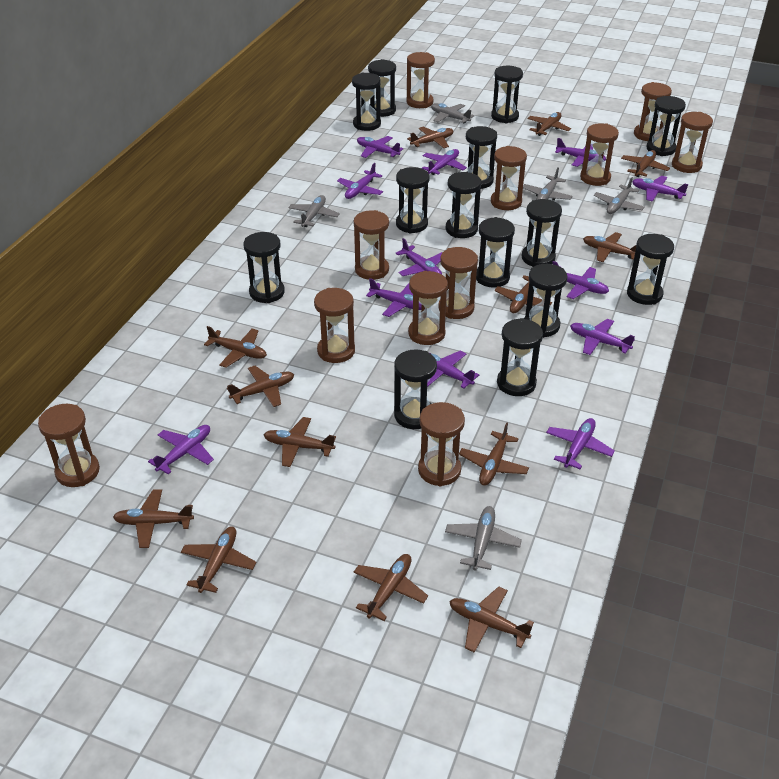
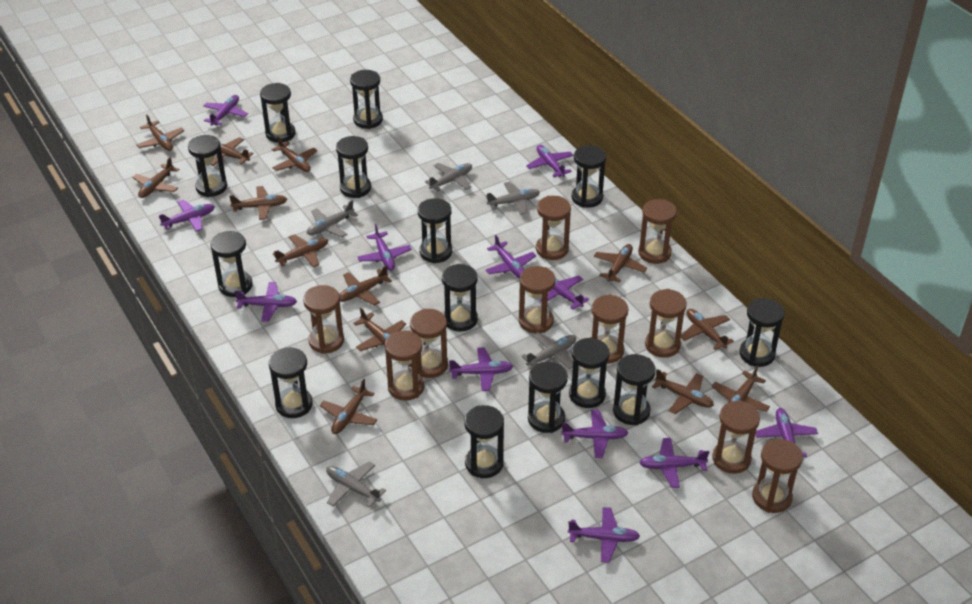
brown hourglass: 11 -> 10

